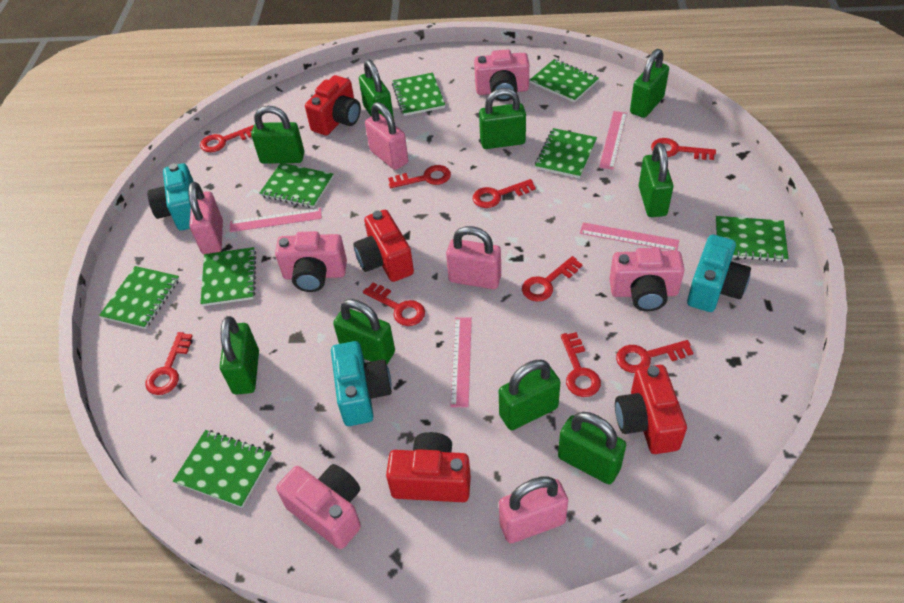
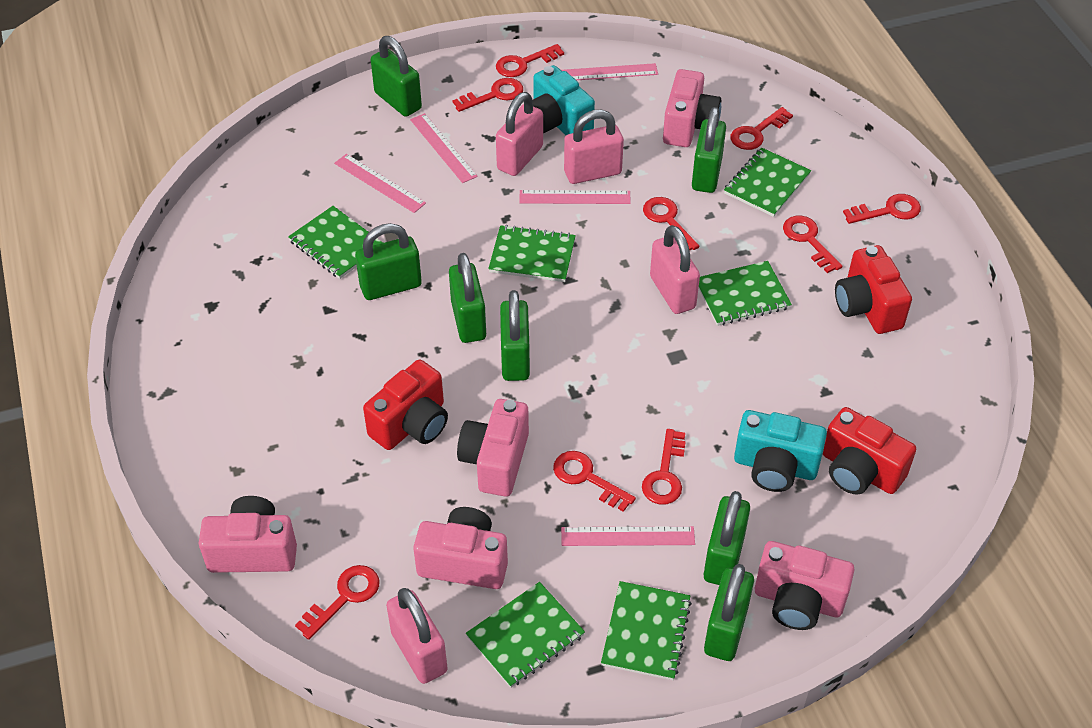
green notebook: 8 -> 6
green padlock: 9 -> 7
pink camera: 4 -> 5
pink ruler: 4 -> 5
red camera: 4 -> 3
turquoise camera: 3 -> 2

